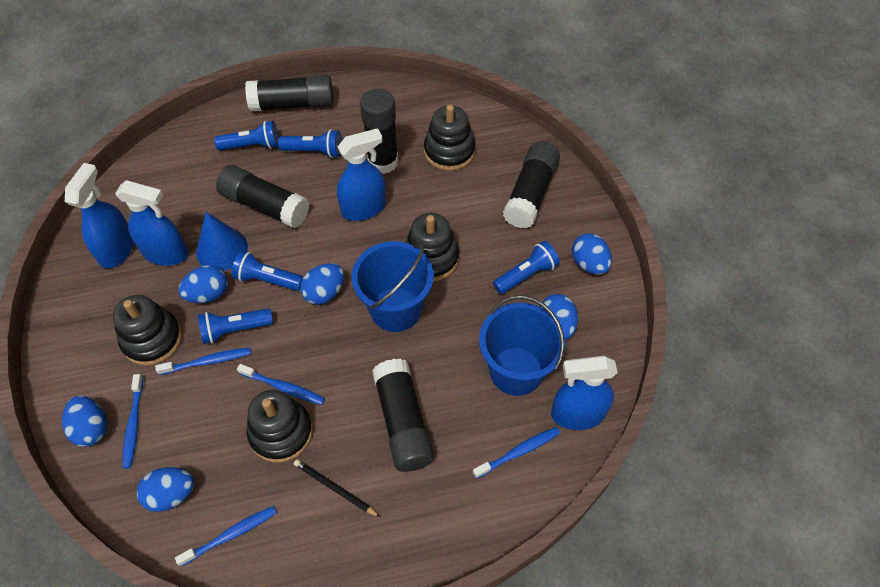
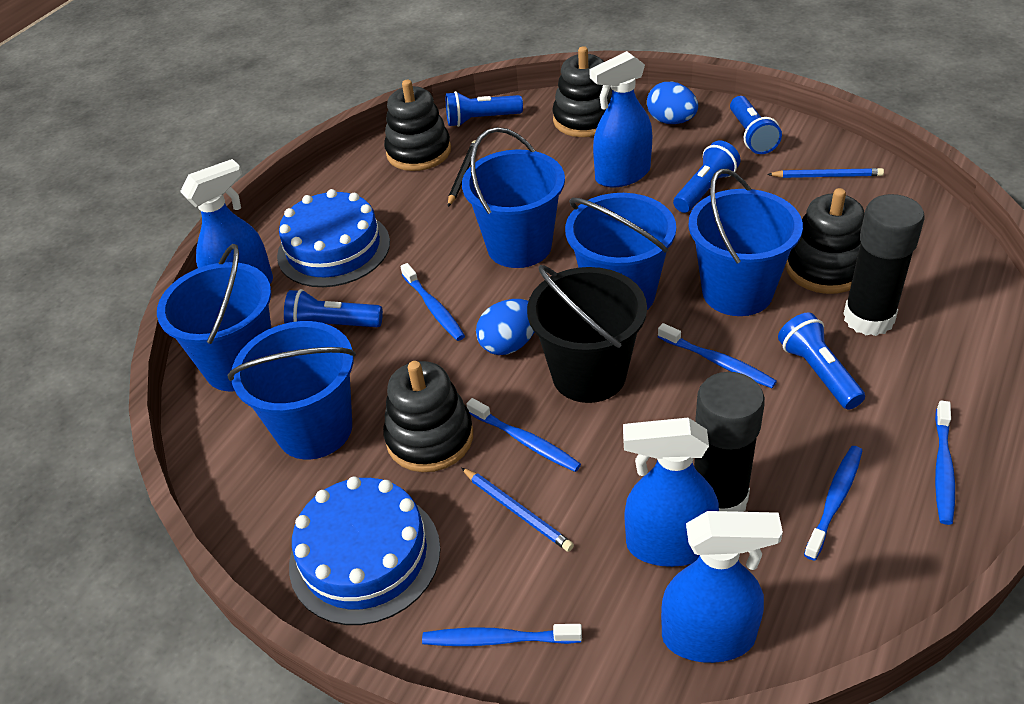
black bucket: 0 -> 1
black glue stick: 5 -> 2
blue bucket: 2 -> 5
blue cake: 0 -> 2
blue cone: 1 -> 0
blue egg: 6 -> 2
blue pencil: 0 -> 2
blue toothbrush: 5 -> 6

